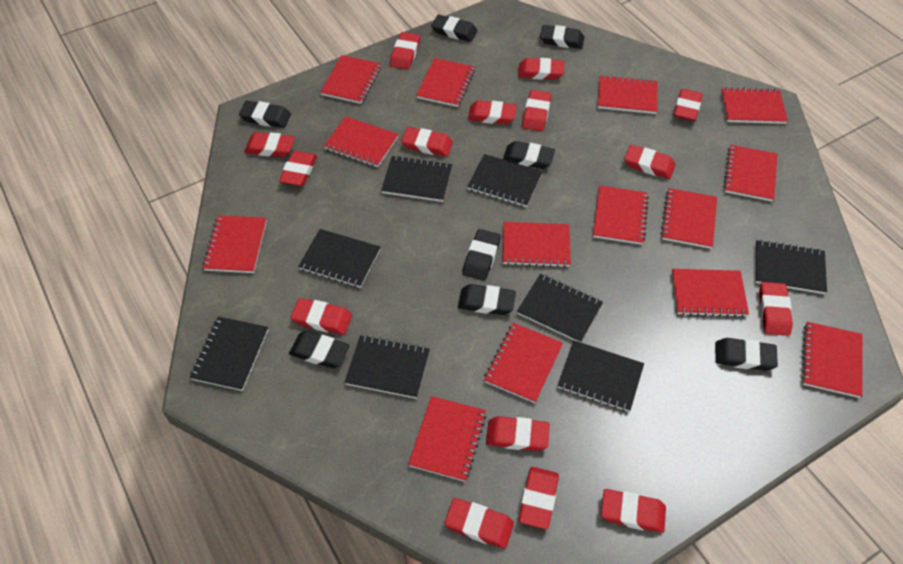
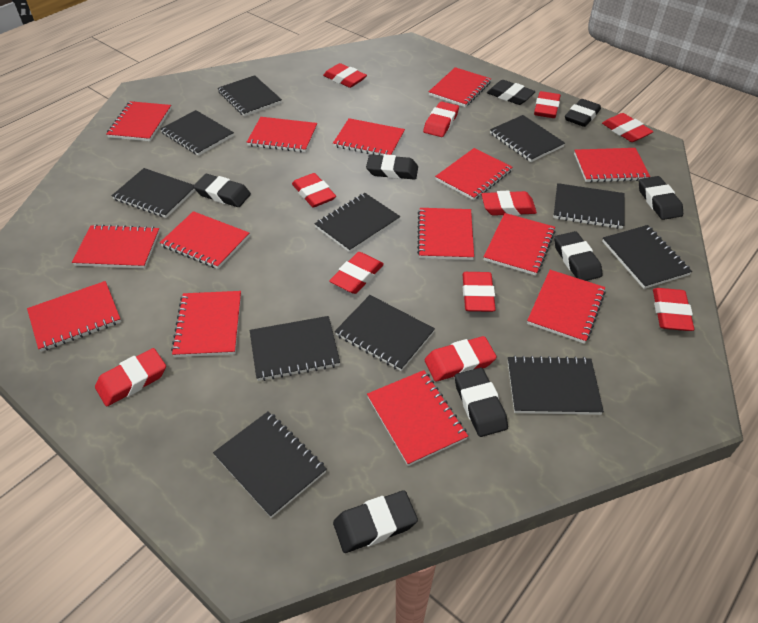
black notebook: 8 -> 11
red eraser: 15 -> 11

